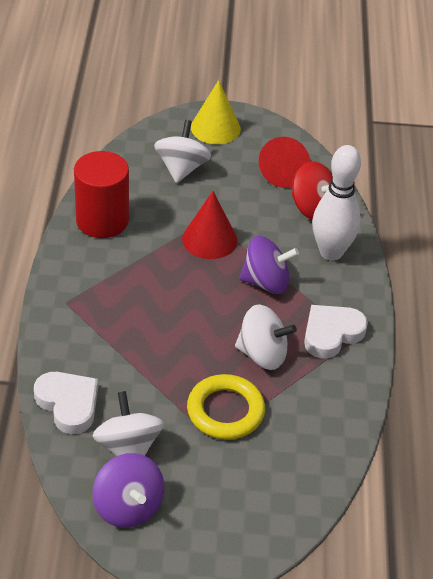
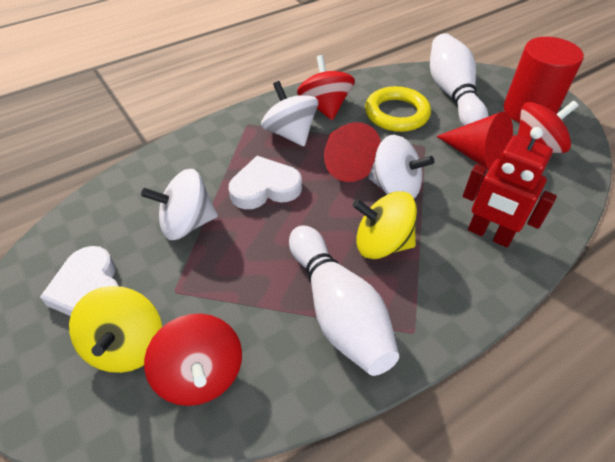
purple spinning top: 2 -> 0
red robot: 0 -> 1
red spinning top: 1 -> 3
white bowling pin: 1 -> 2
yellow cone: 1 -> 0
yellow spinning top: 0 -> 2

